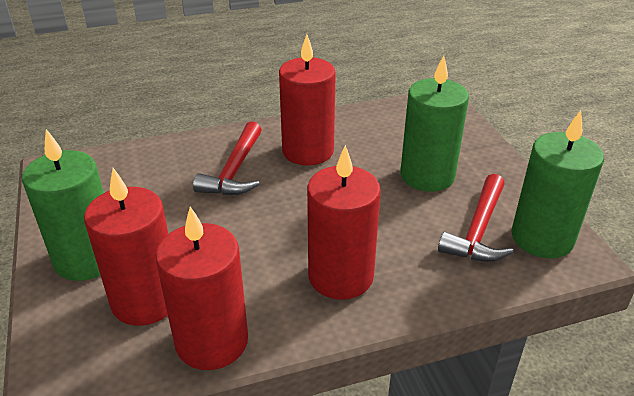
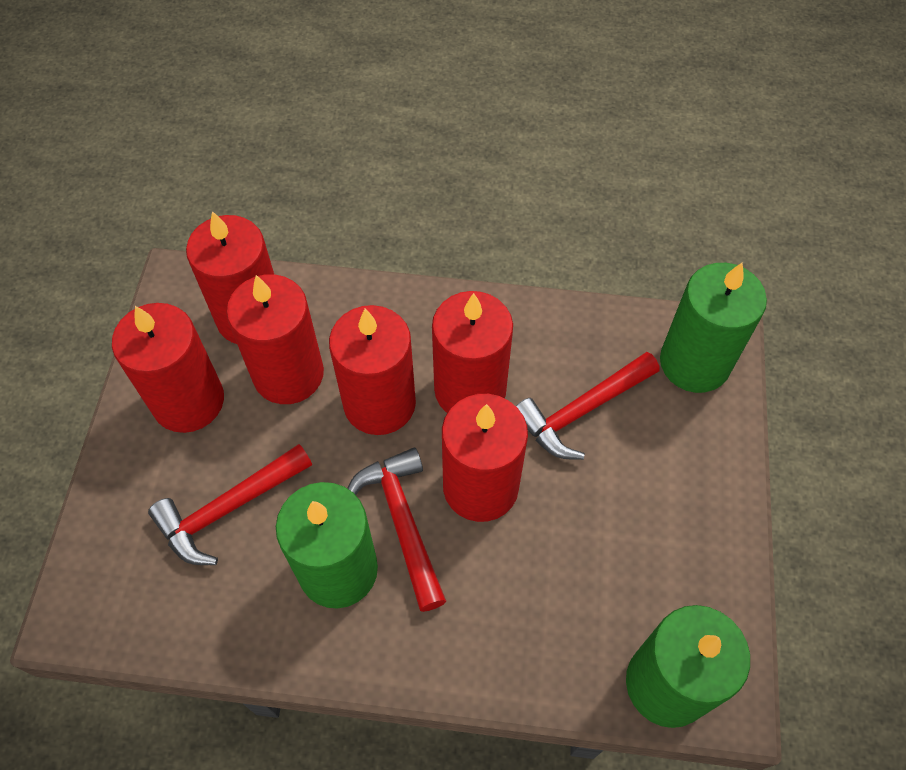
red candle: 4 -> 6
red hammer: 2 -> 3

